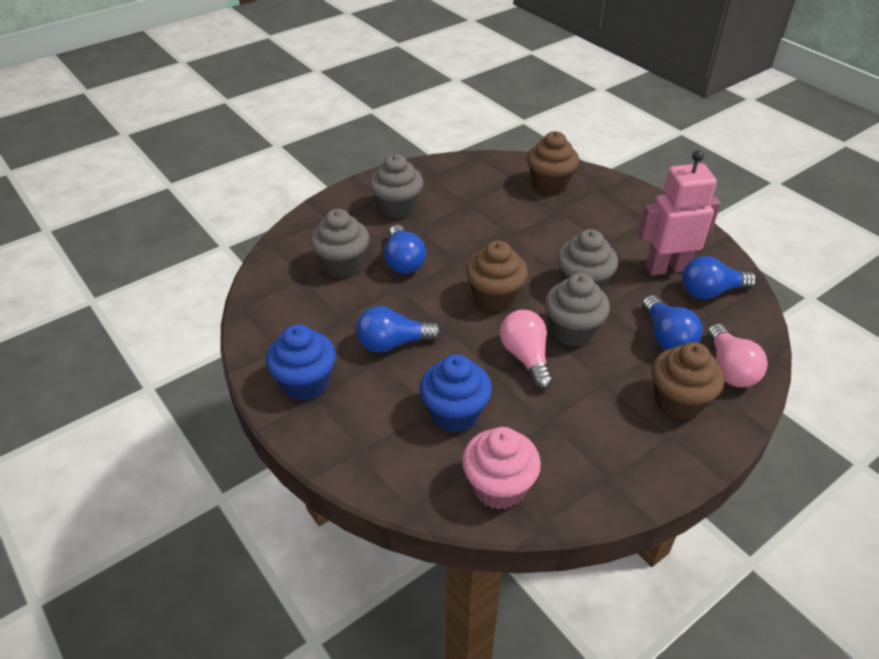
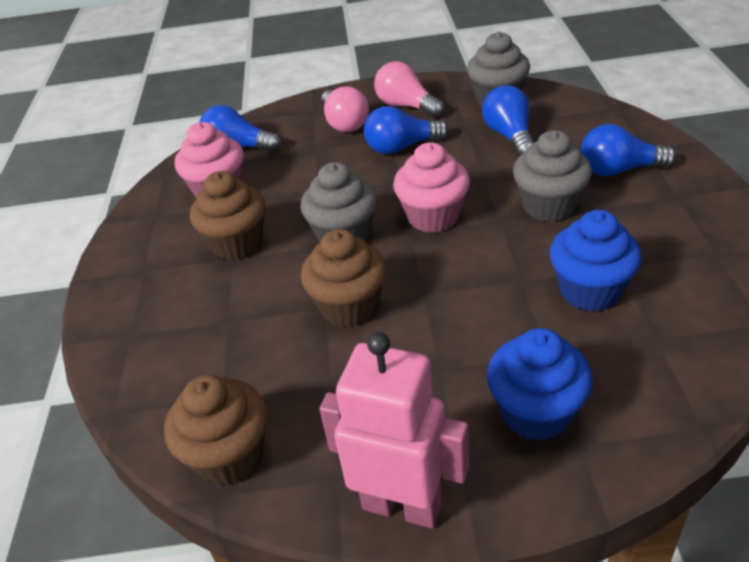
grey cupcake: 4 -> 3
pink cupcake: 1 -> 2

